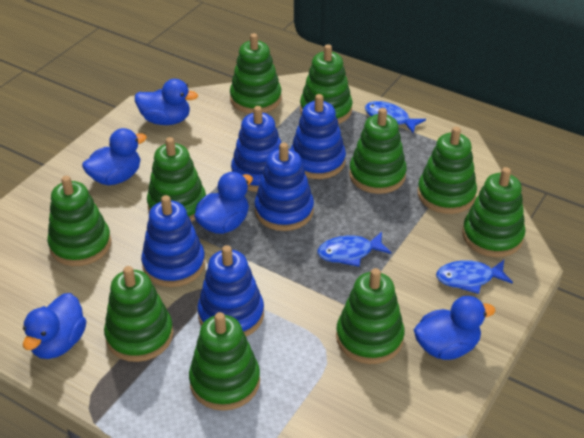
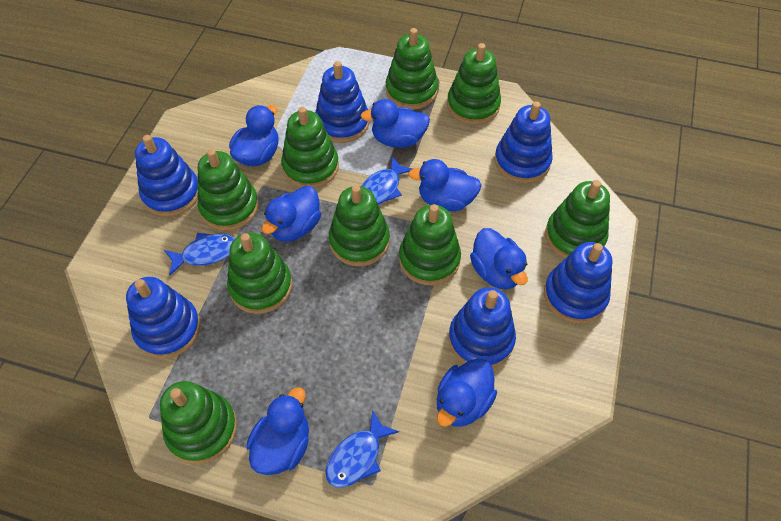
blue duck: 5 -> 7
blue stacking toy: 5 -> 6
green stacking toy: 10 -> 9

